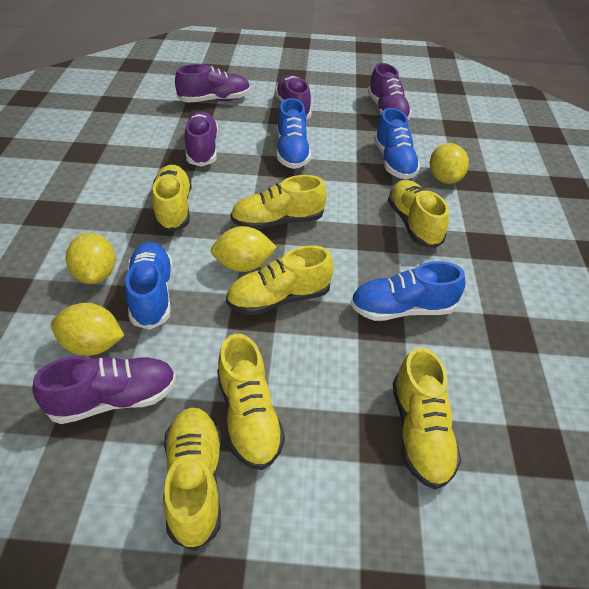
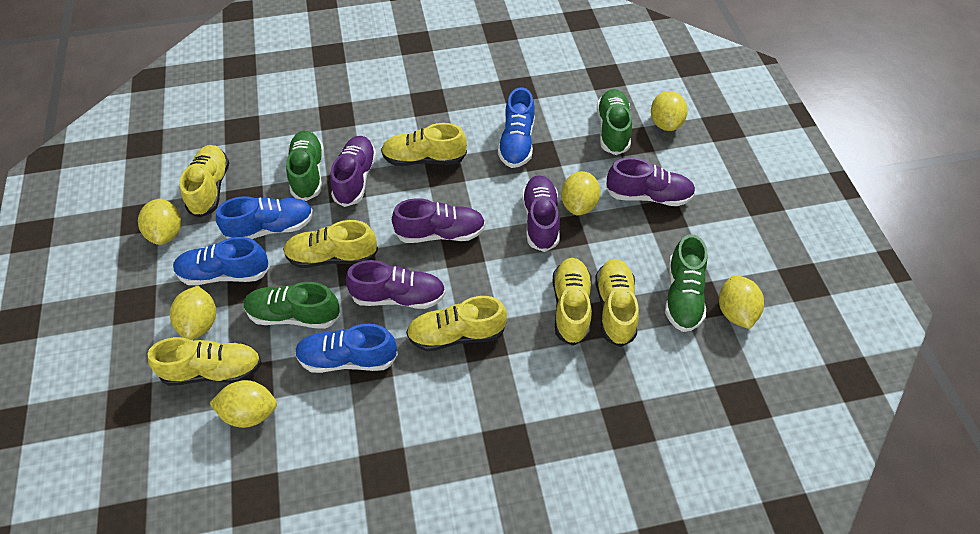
green shoe: 0 -> 4
yellow lemon: 4 -> 6

